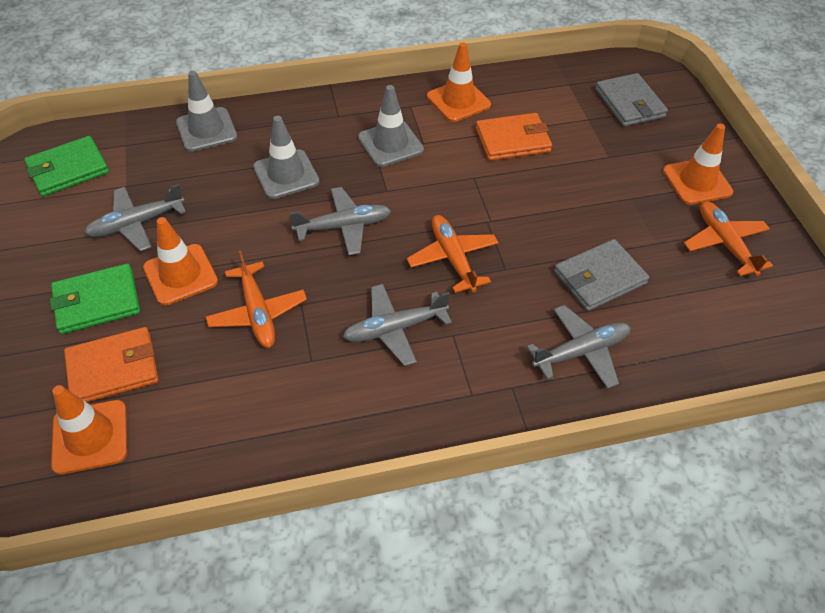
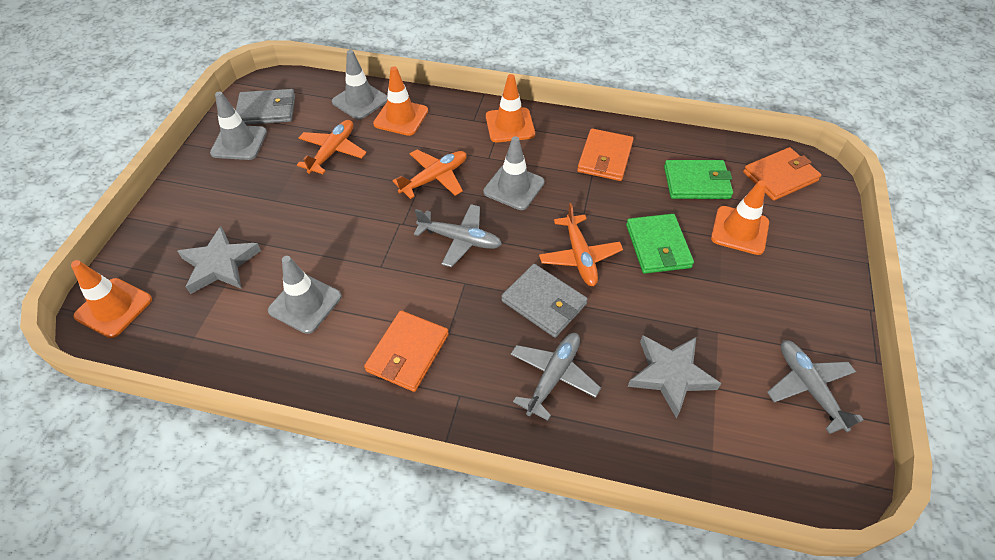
grey plane: 4 -> 3
grey star: 0 -> 2
grey traffic cone: 3 -> 4
orange wallet: 2 -> 3

